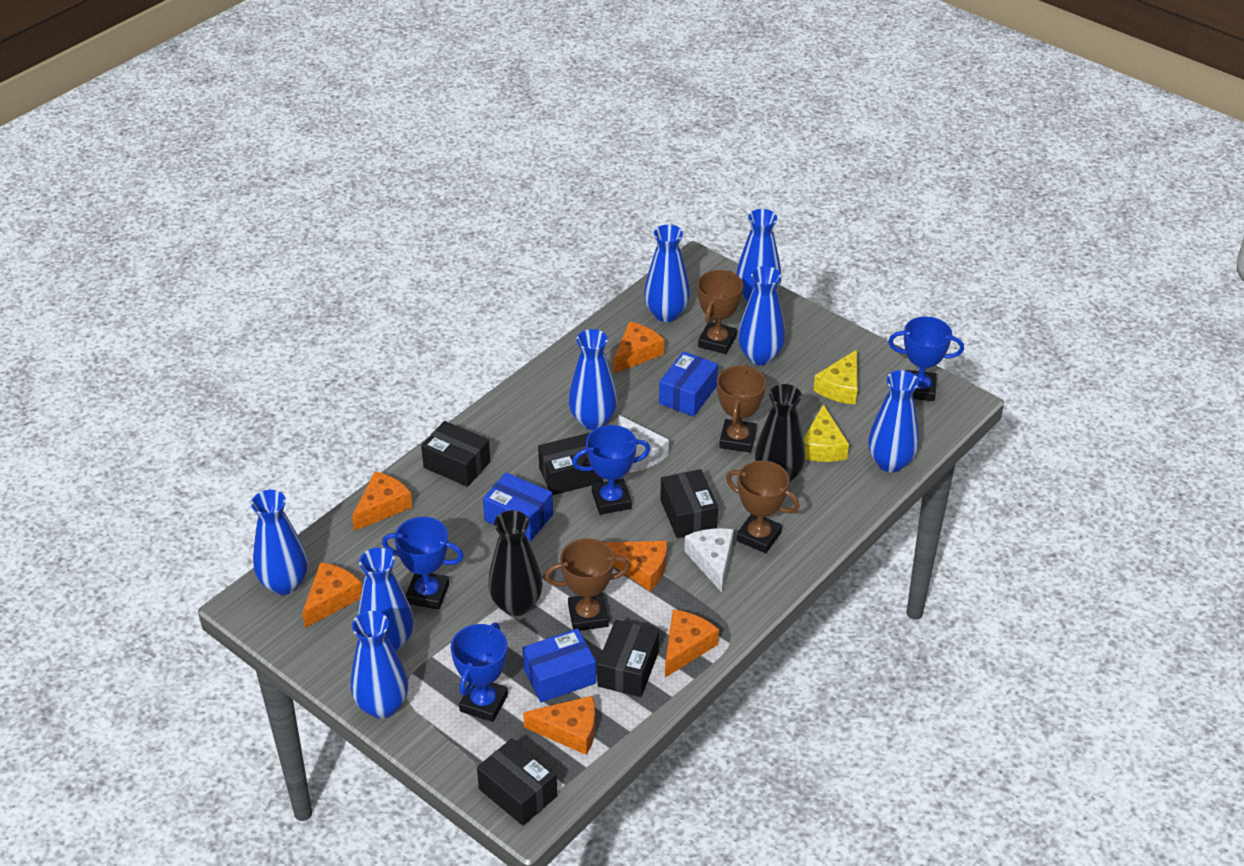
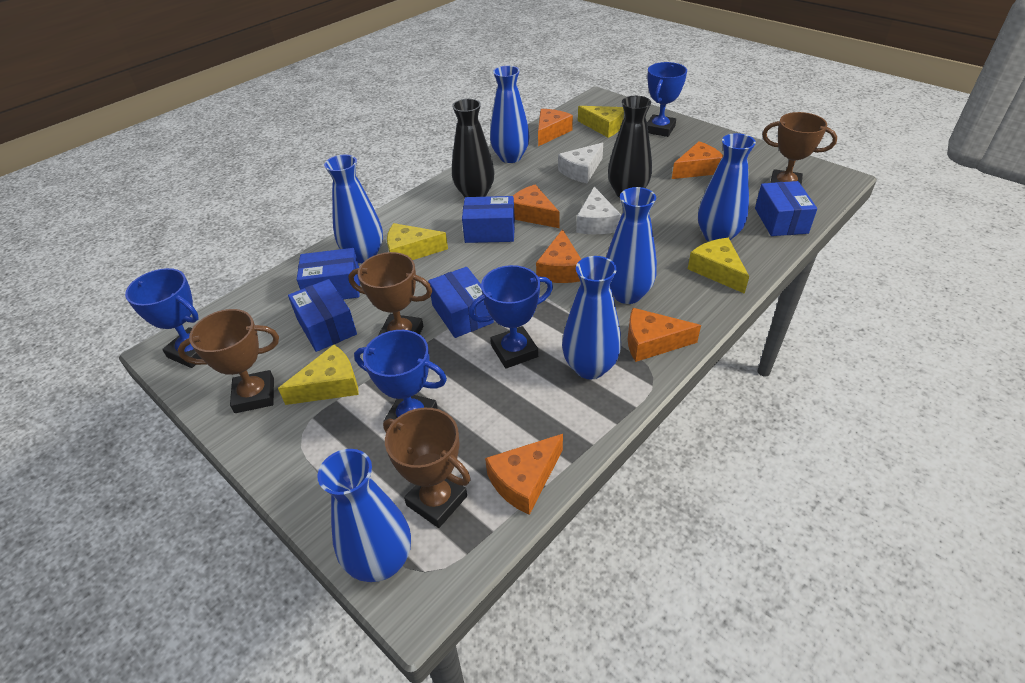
black box: 5 -> 0
blue box: 3 -> 5
blue vase: 8 -> 6
yellow cheese: 2 -> 4

